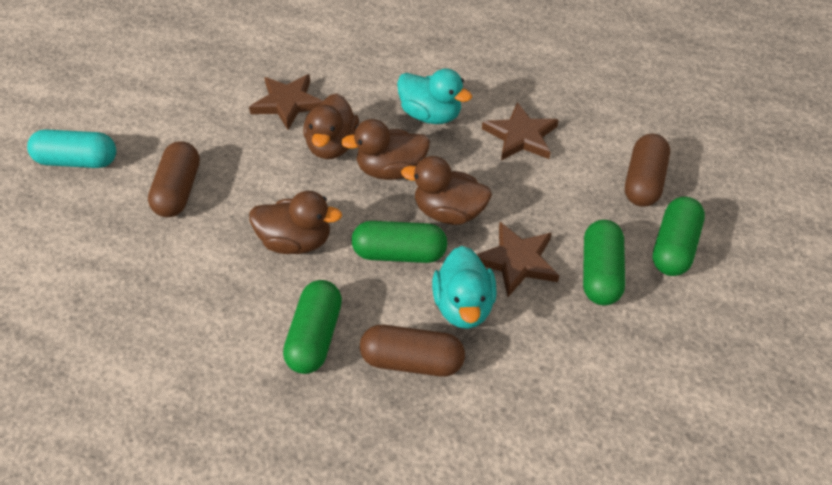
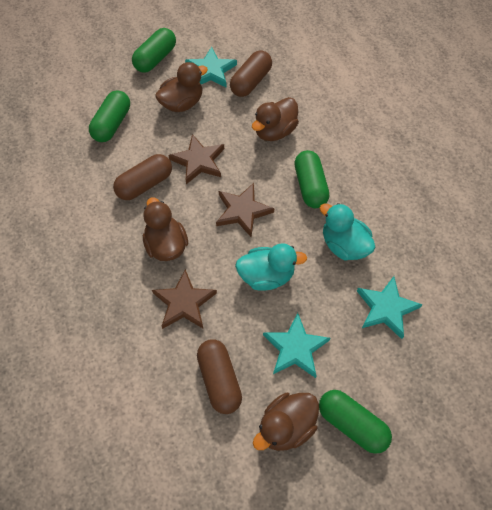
turquoise capsule: 1 -> 0
turquoise star: 0 -> 3

